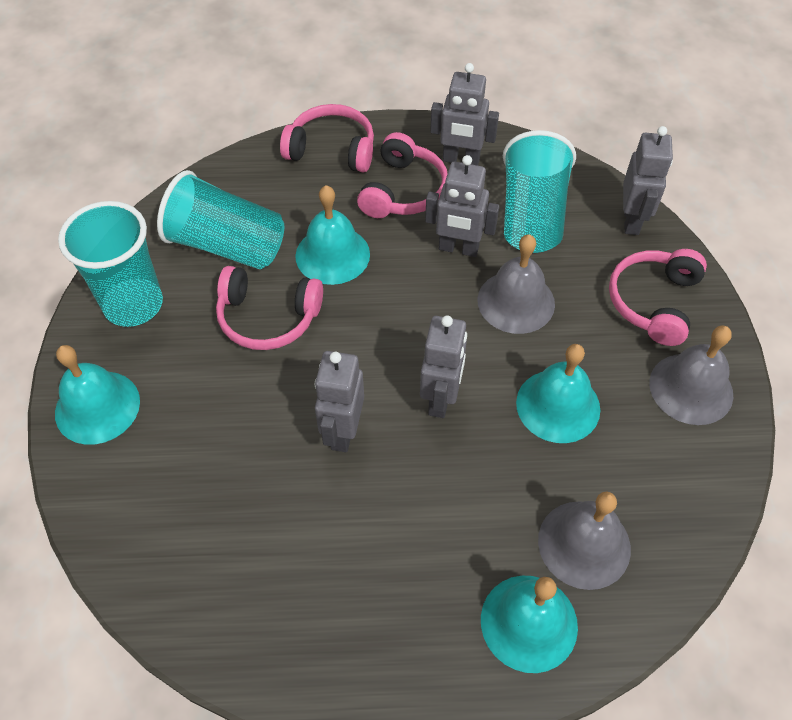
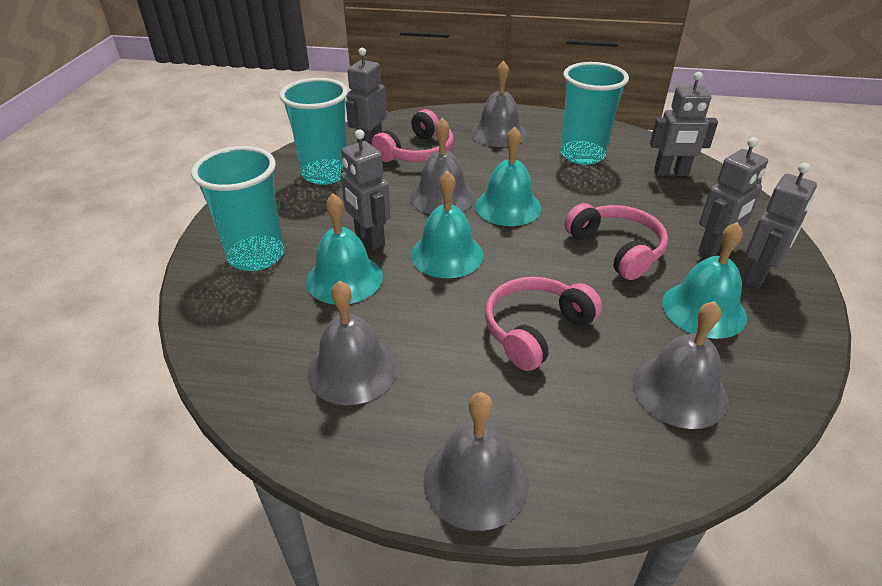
grey bell: 3 -> 5
pink headphones: 4 -> 3

